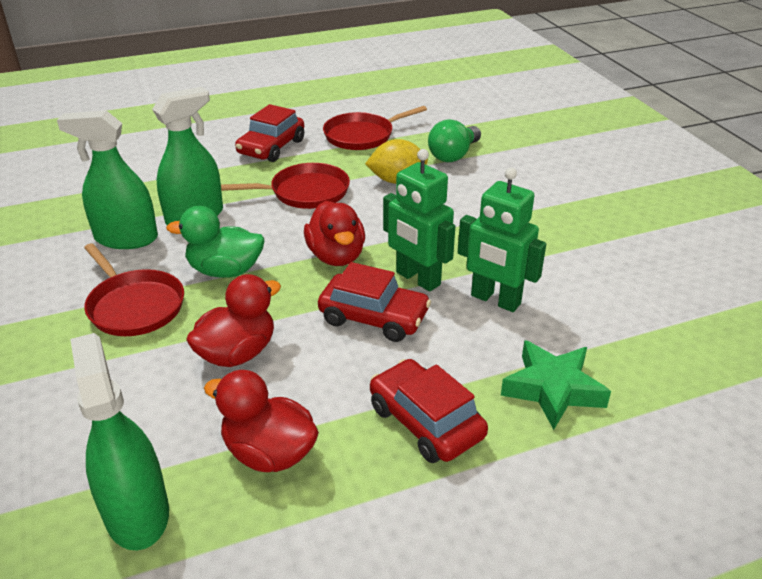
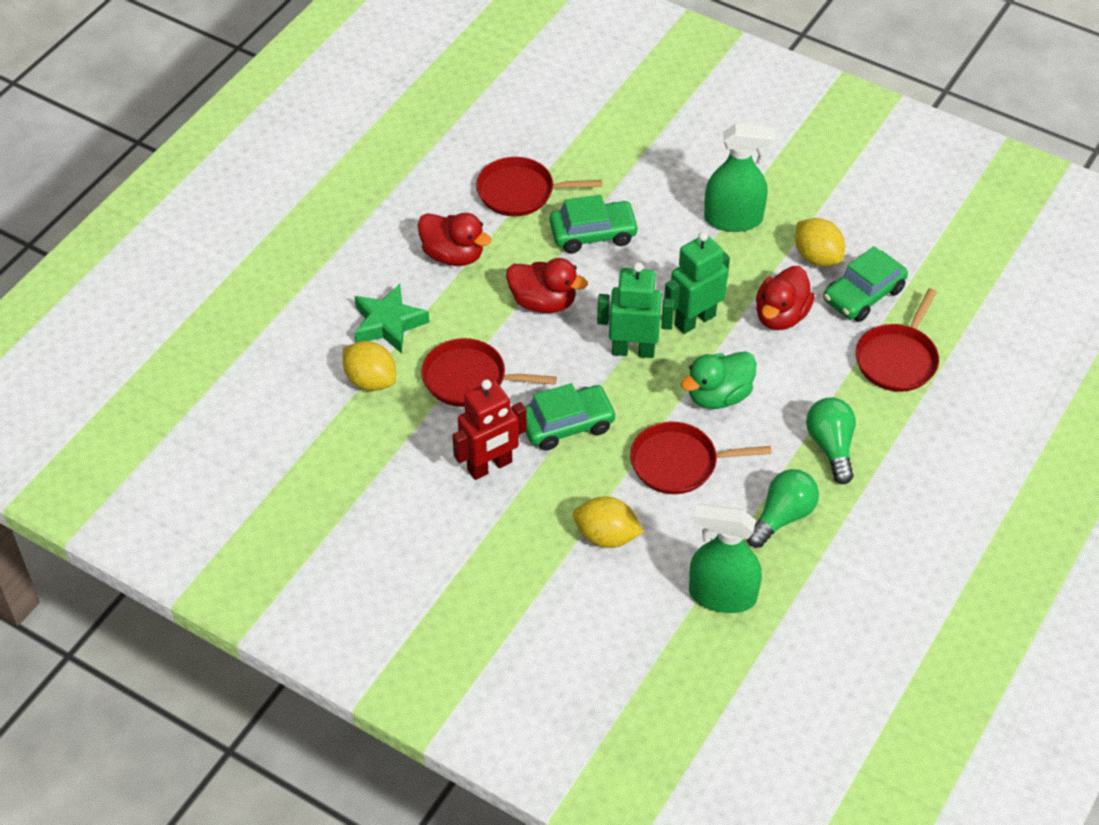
green car: 0 -> 3
green light bulb: 1 -> 2
green spray bottle: 3 -> 2
red car: 3 -> 0
red pan: 3 -> 4
red robot: 0 -> 1
yellow lemon: 1 -> 3

